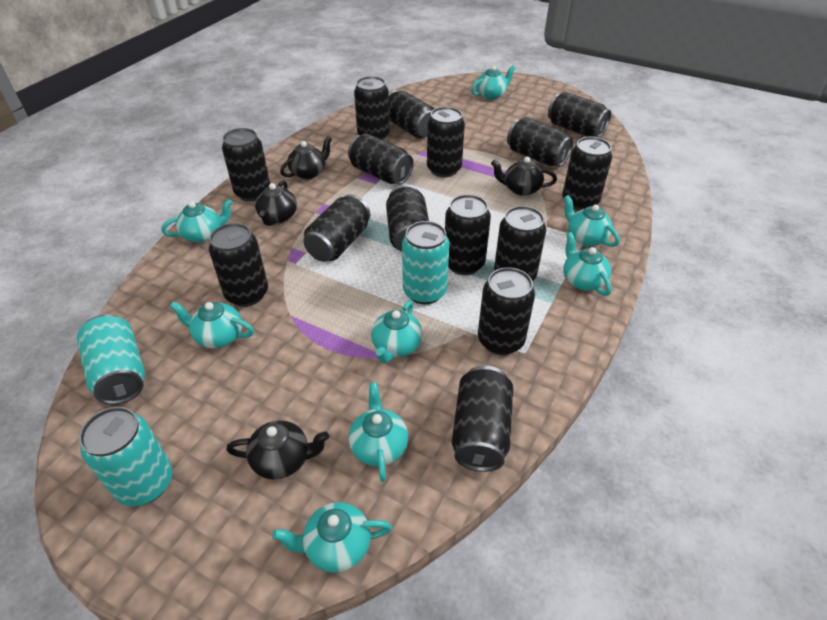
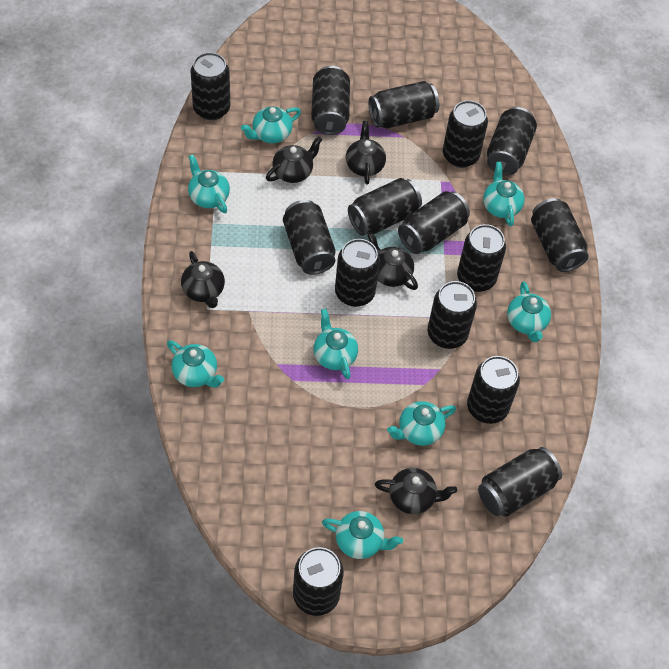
black teapot: 4 -> 5
turquoise can: 3 -> 0

